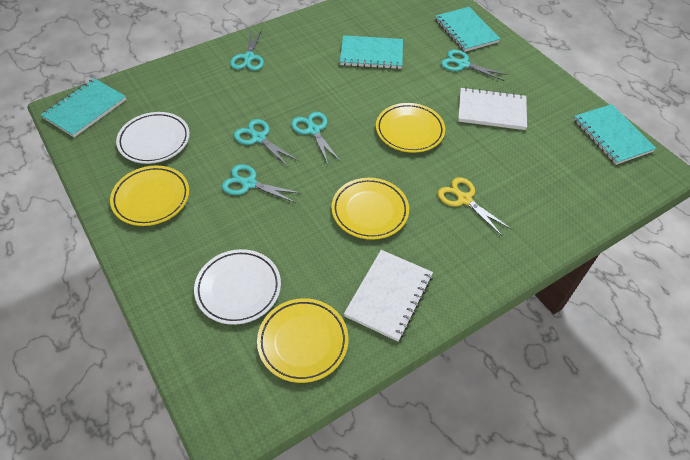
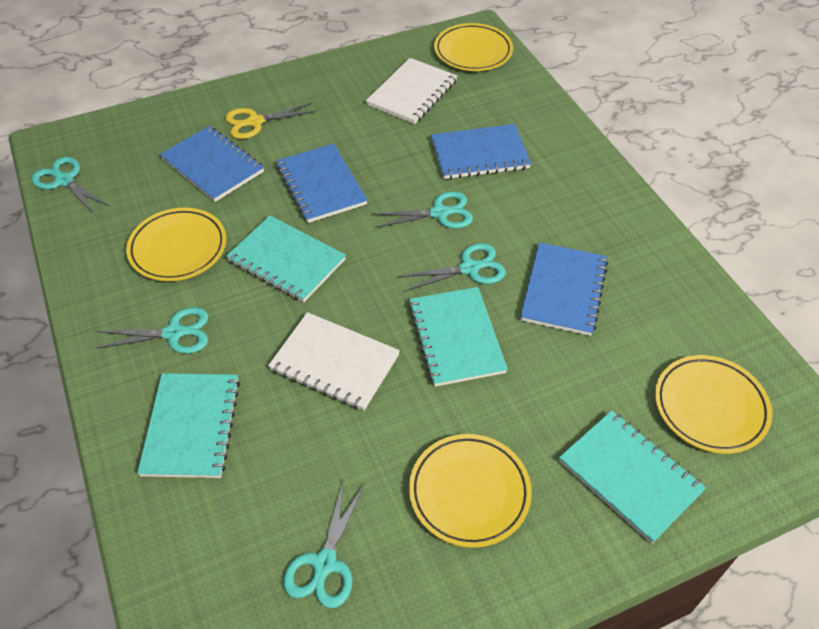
blue notebook: 0 -> 4
white plate: 2 -> 0

